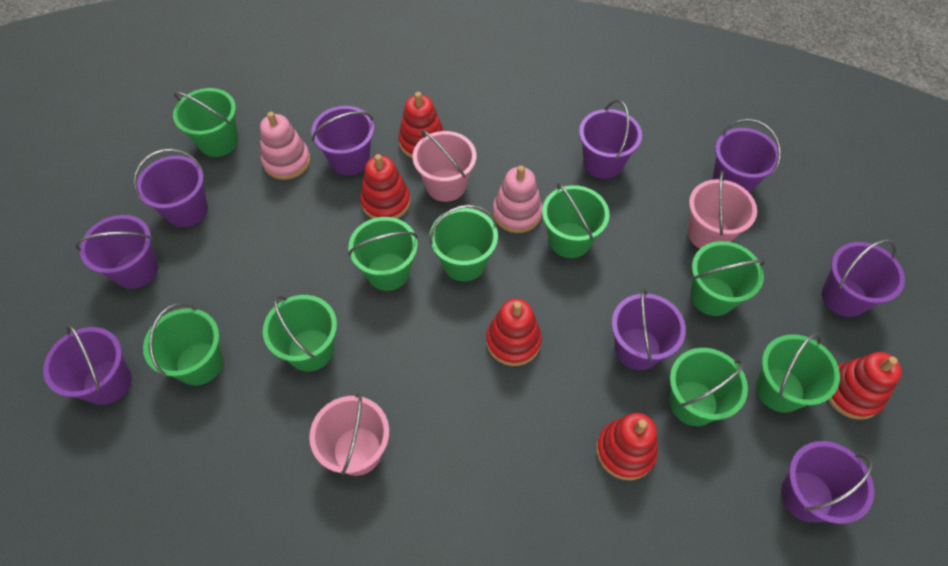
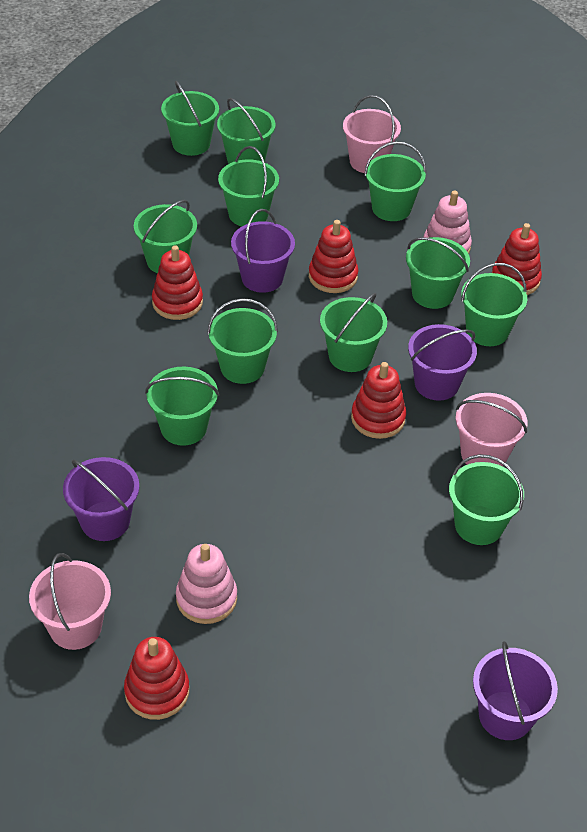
green bucket: 9 -> 11
purple bucket: 9 -> 4

